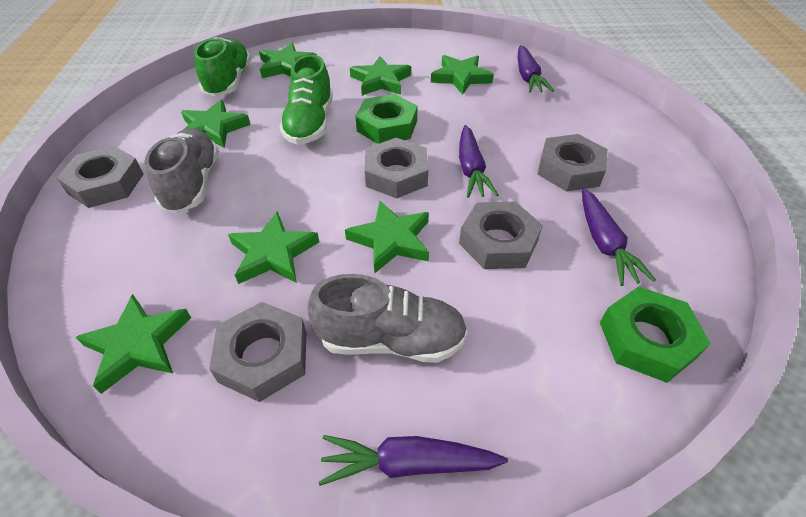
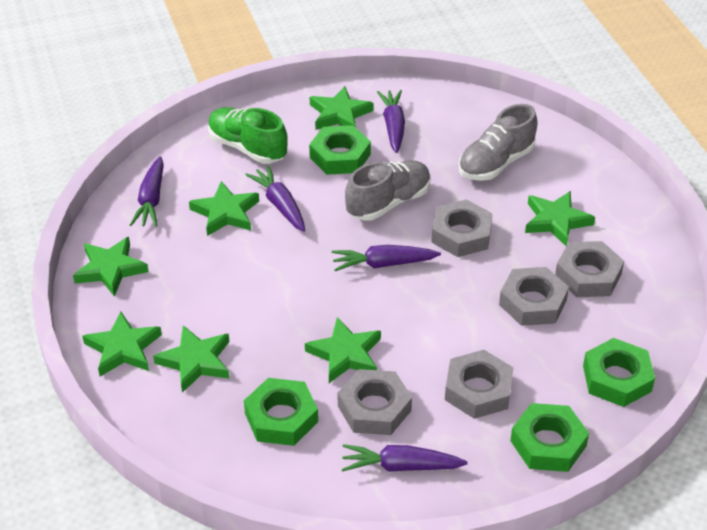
green nut: 2 -> 4
green shoe: 2 -> 1
purple carrot: 4 -> 5

